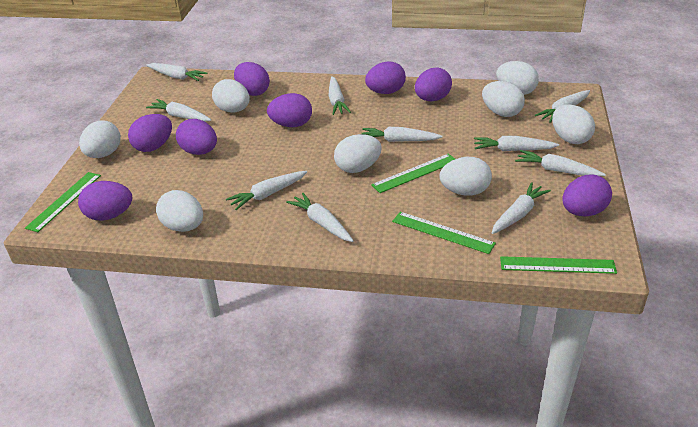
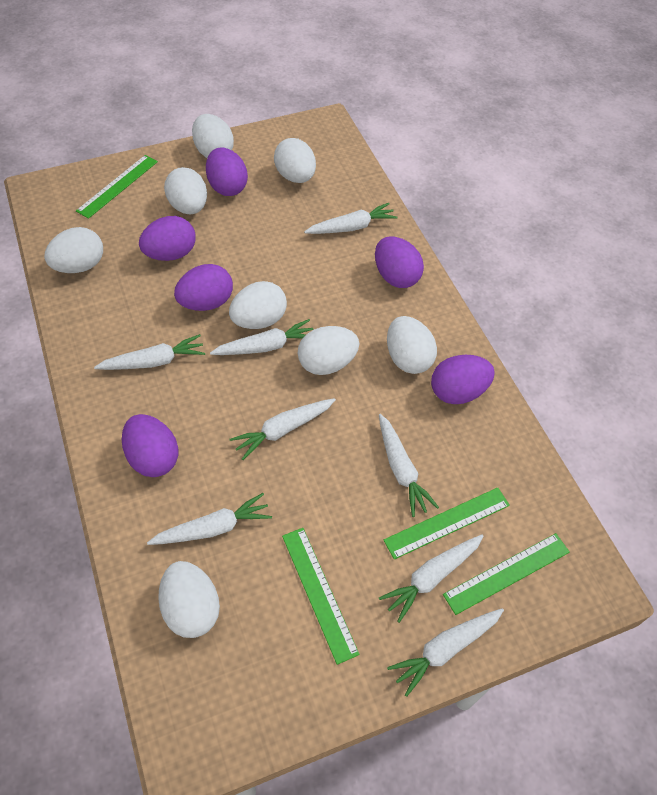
purple egg: 8 -> 6
white carrot: 10 -> 8

